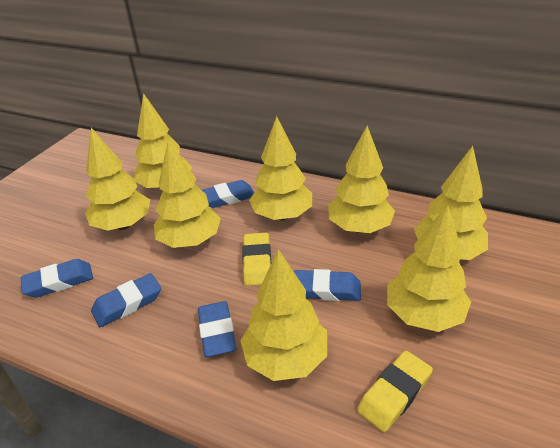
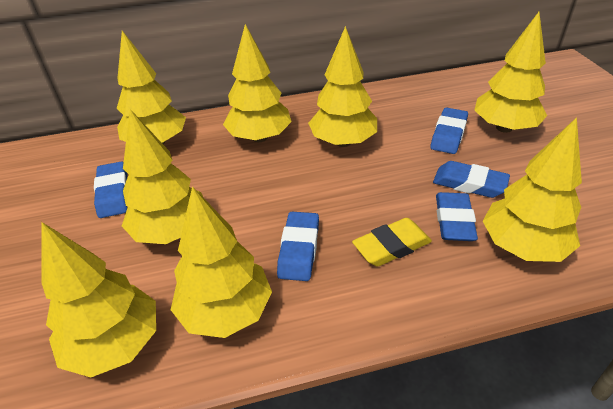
yellow eraser: 2 -> 1

